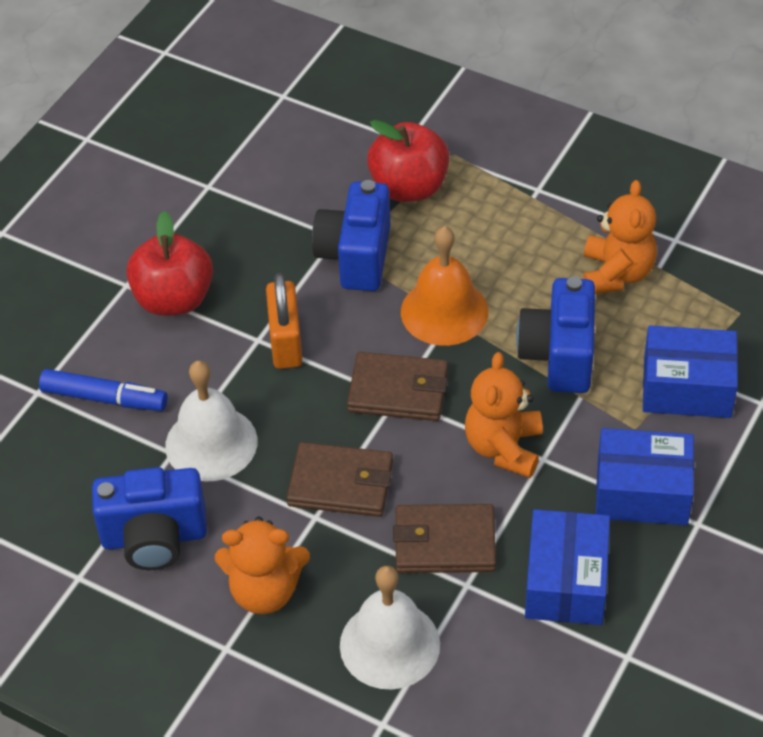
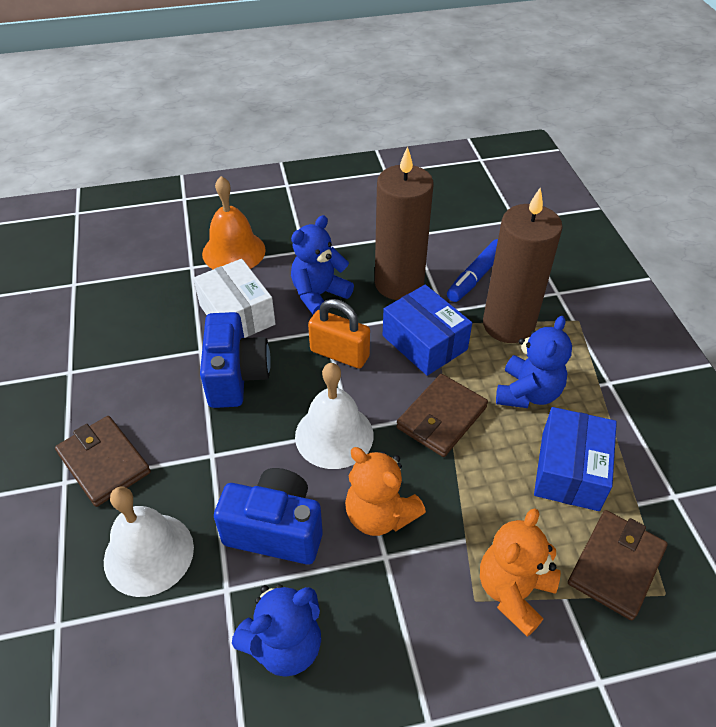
blue box: 3 -> 2
blue camera: 3 -> 2
blue teddy bear: 0 -> 3
brown candle: 0 -> 2
orange teddy bear: 3 -> 2
red apple: 2 -> 0
white box: 0 -> 1

